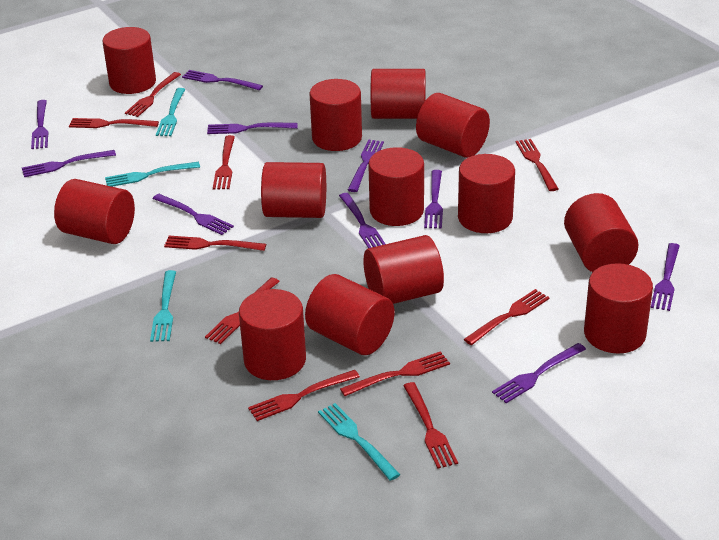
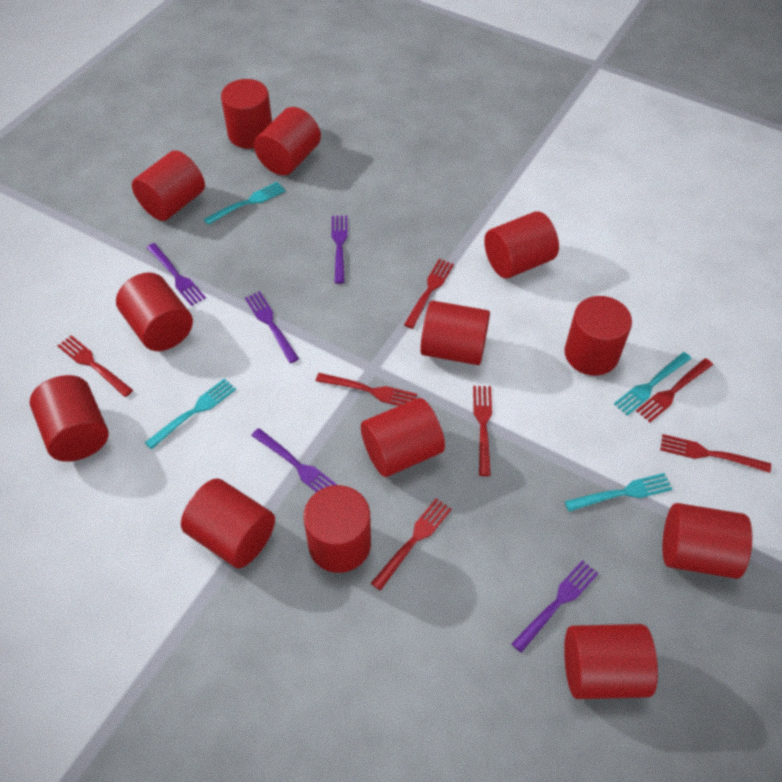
purple fork: 10 -> 5
red fork: 10 -> 7

